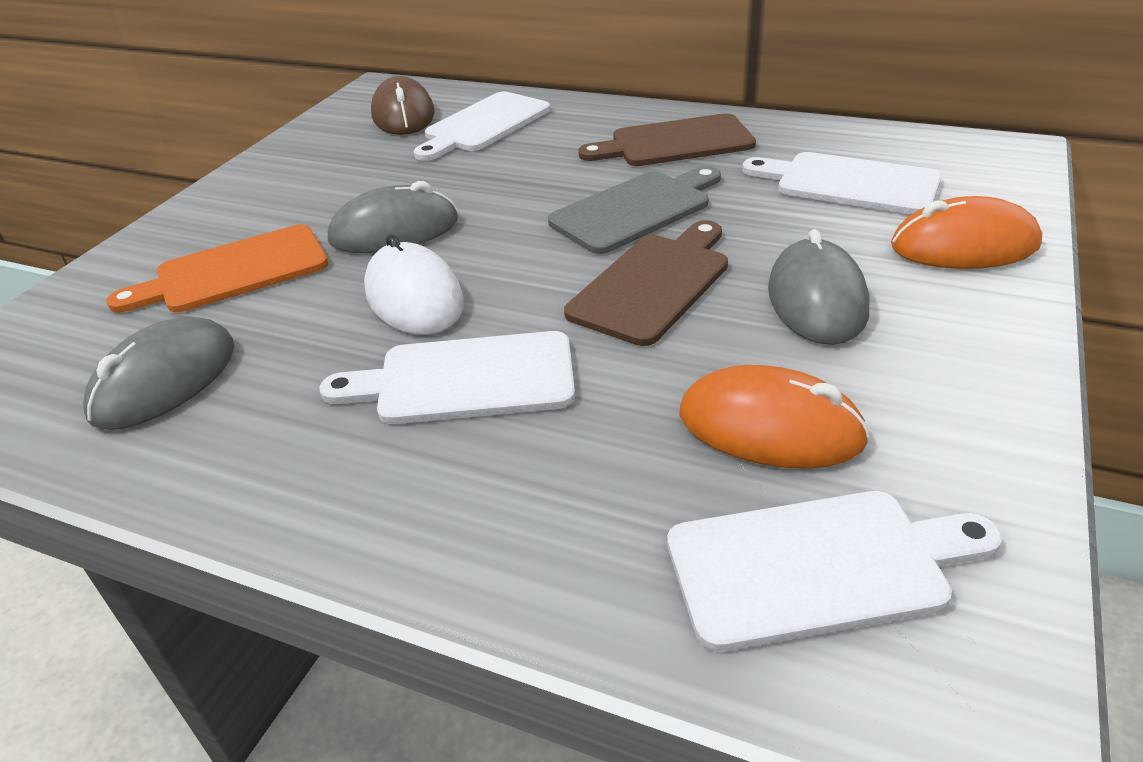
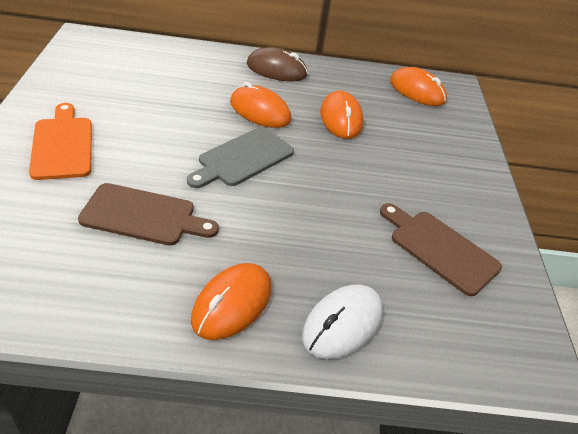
grey mouse: 3 -> 0
orange mouse: 2 -> 4
white cutting board: 4 -> 0

